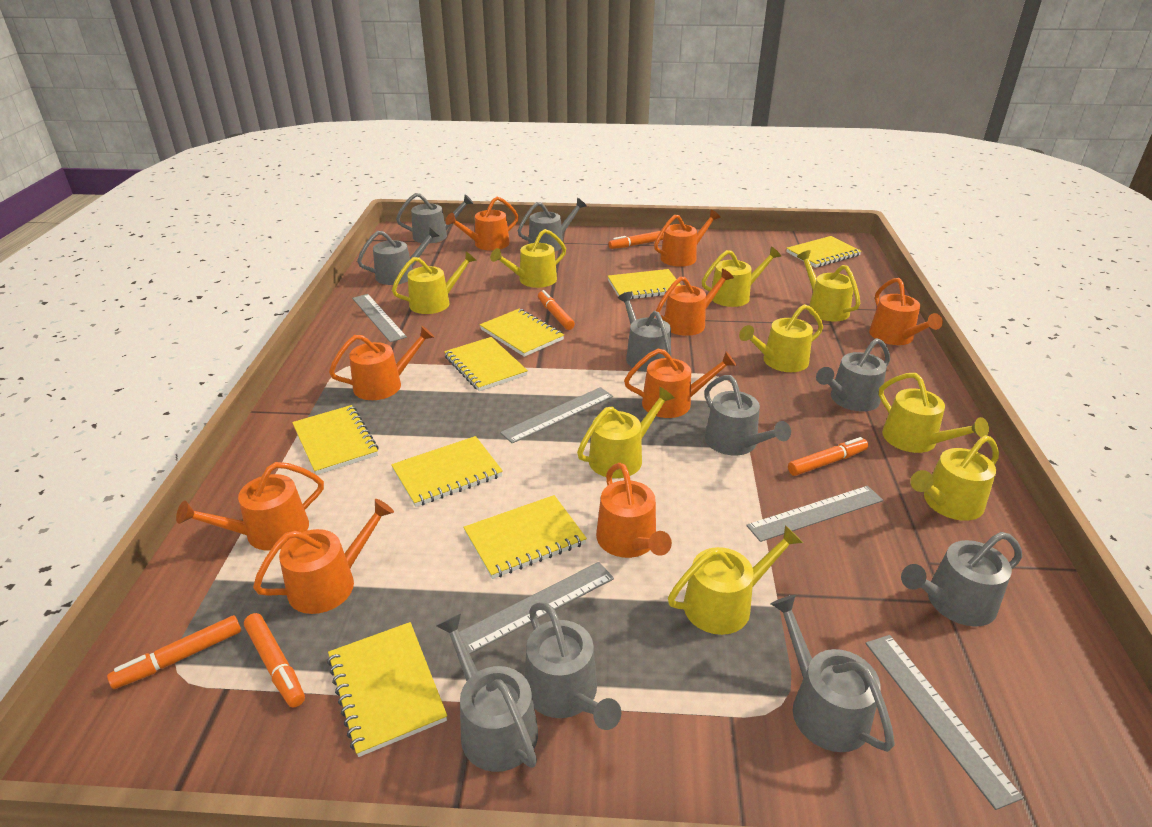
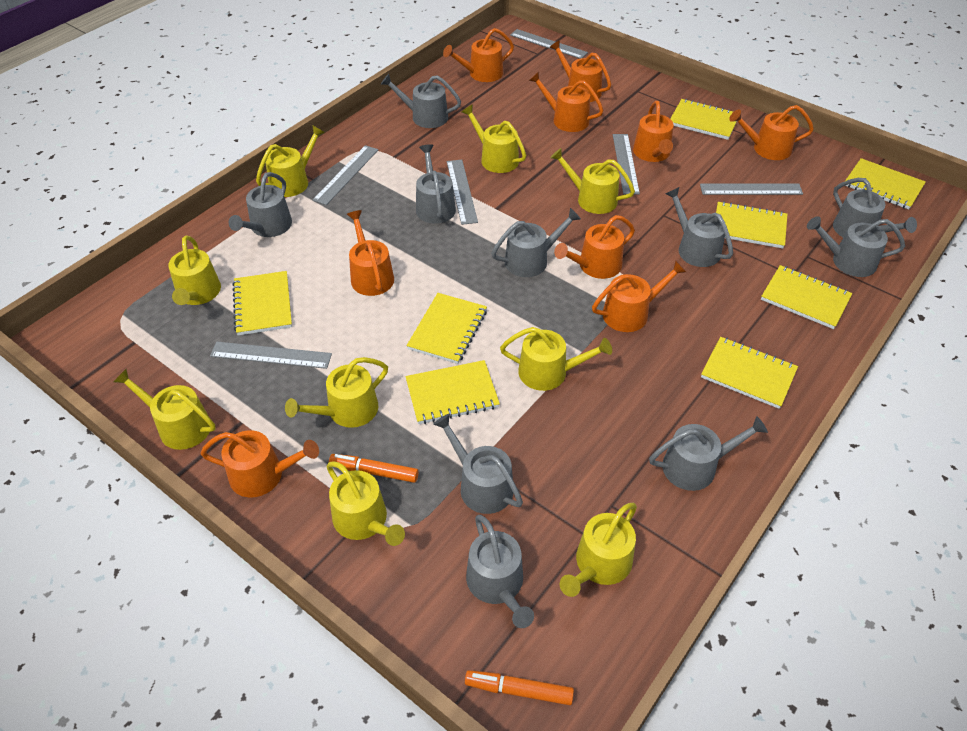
grey ruler: 5 -> 6
orange marker: 5 -> 2

